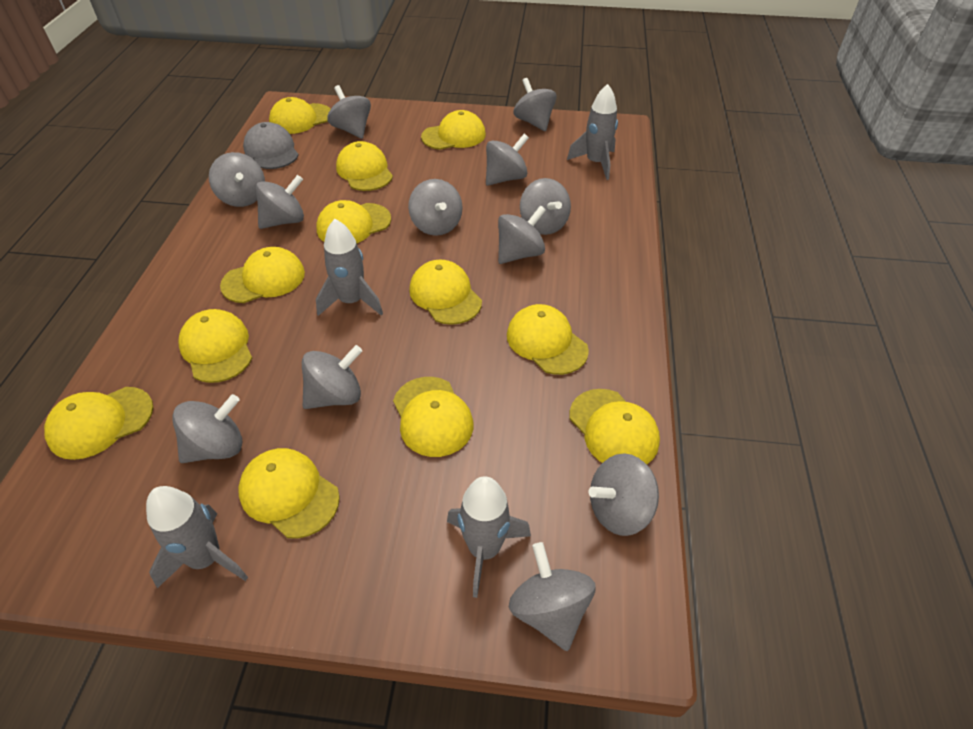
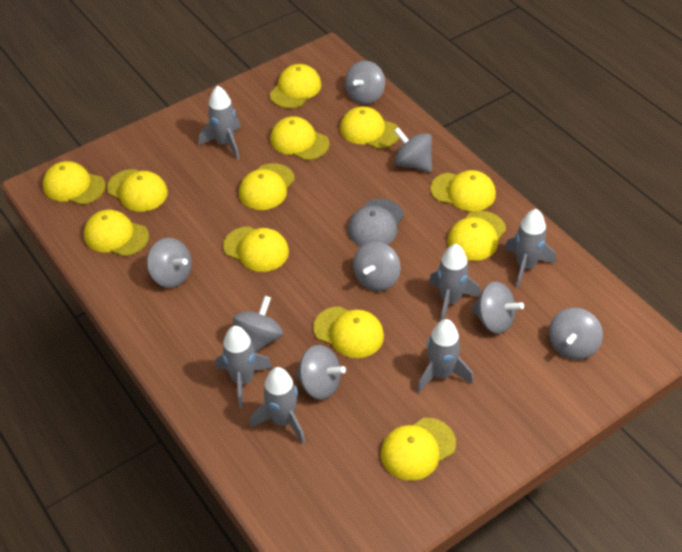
grey rocket: 4 -> 6
grey spinning top: 12 -> 8

